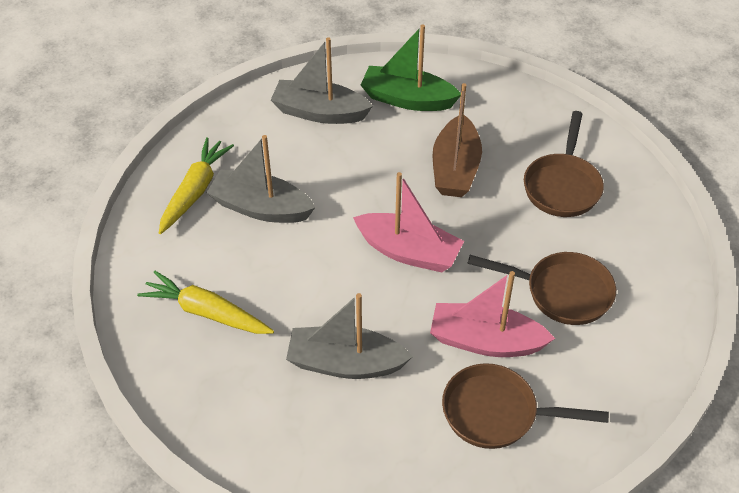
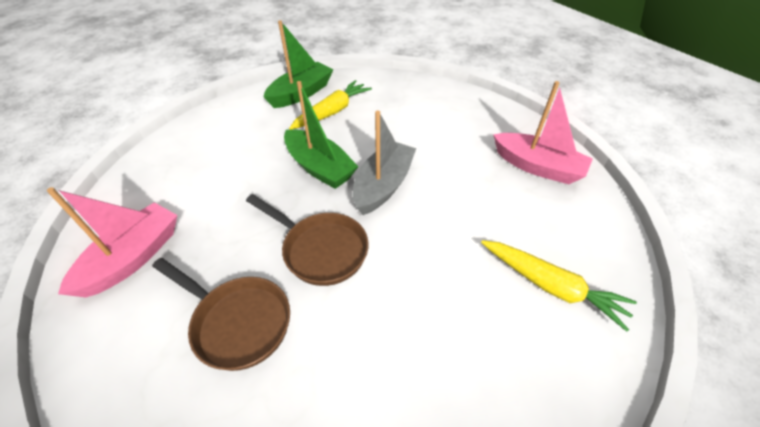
brown boat: 1 -> 0
brown pan: 3 -> 2
green boat: 1 -> 2
grey boat: 3 -> 1

